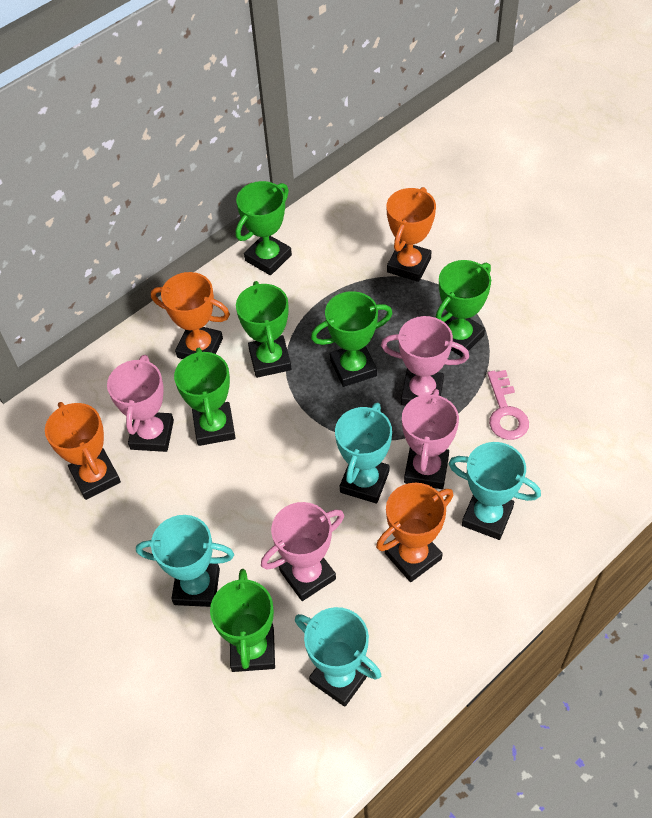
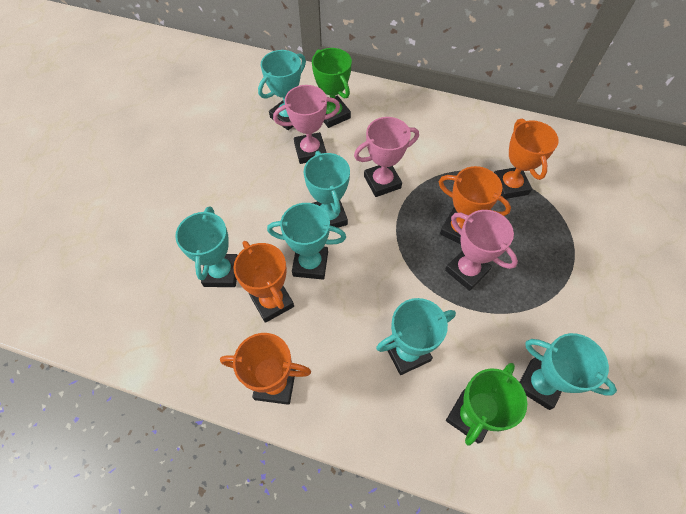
green trophy: 6 -> 2
pink key: 1 -> 0
pink trophy: 4 -> 3
turquoise trophy: 4 -> 6

